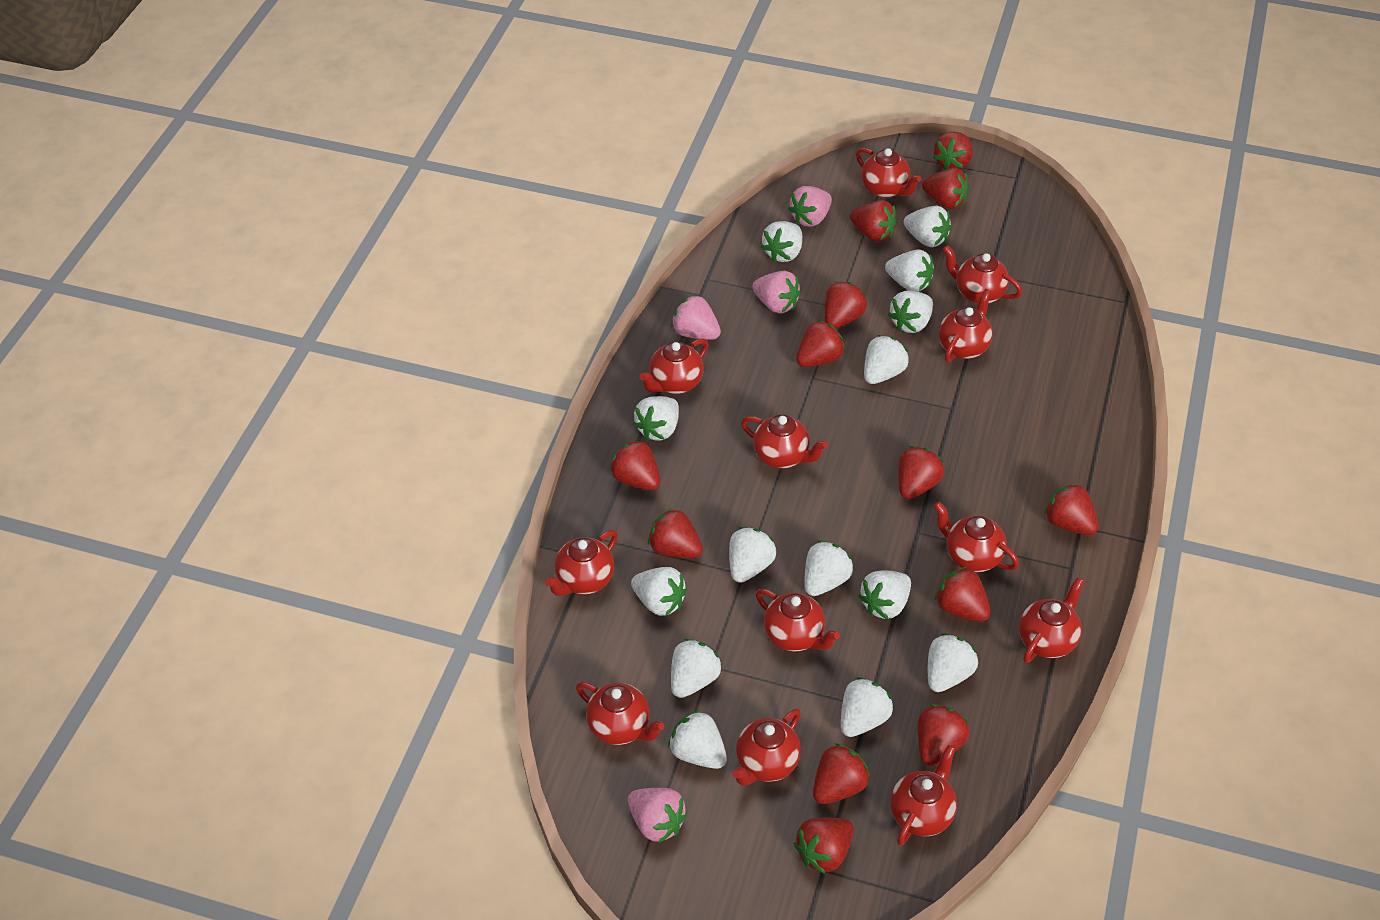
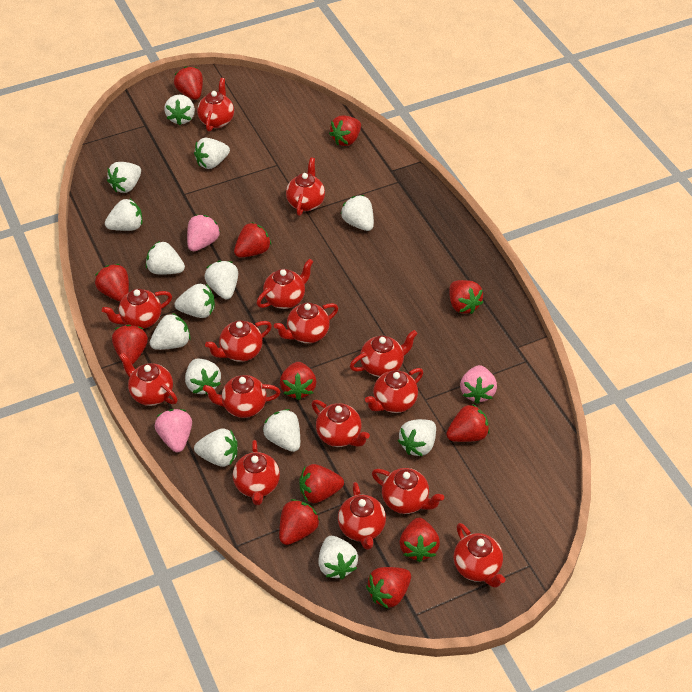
pink strawberry: 4 -> 3
red strawberry: 13 -> 12
red teapot: 12 -> 15

